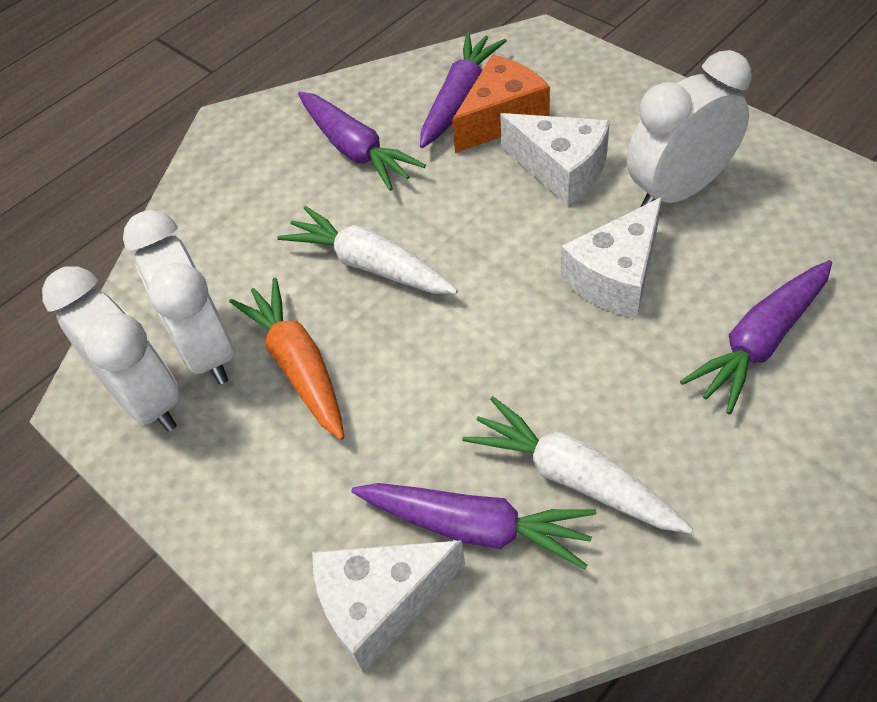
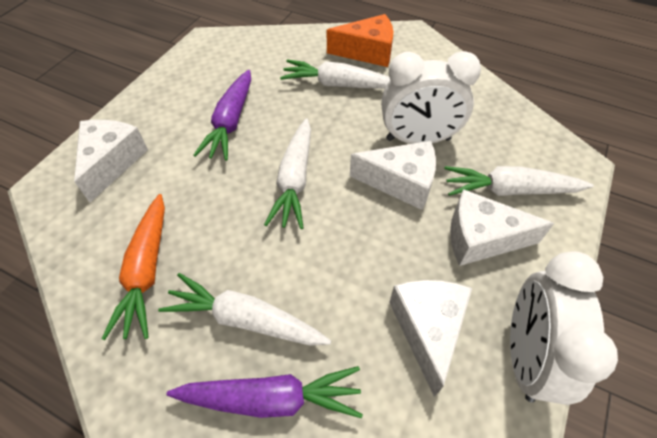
purple carrot: 4 -> 2
white carrot: 2 -> 4
white cheese: 3 -> 4
white clock: 3 -> 2

